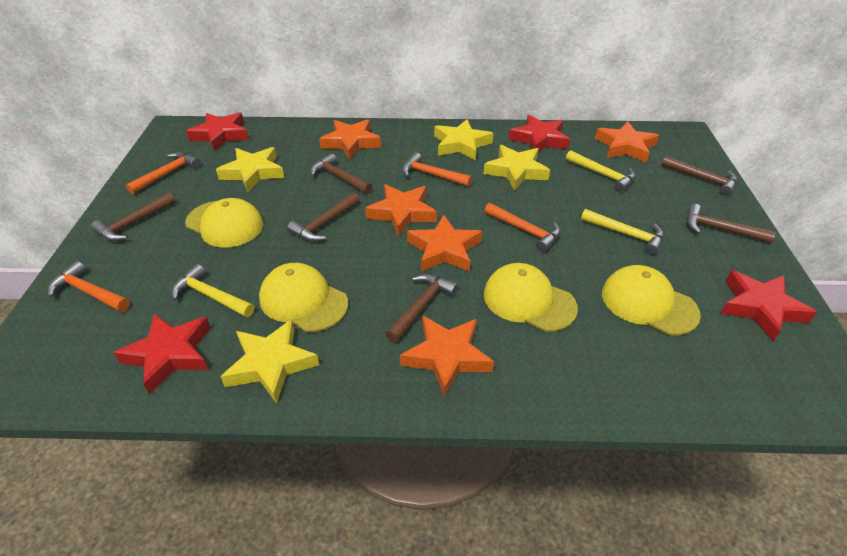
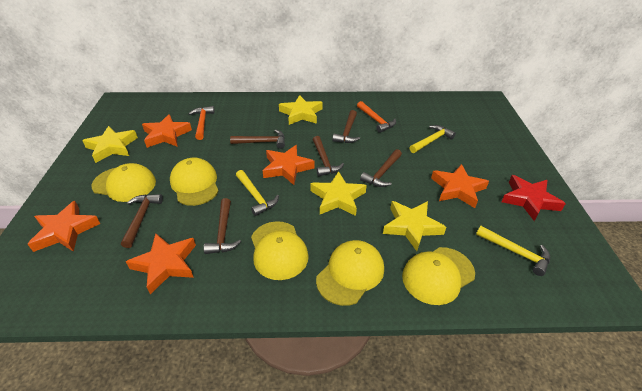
orange hammer: 4 -> 2
red star: 4 -> 1
yellow cap: 4 -> 5

